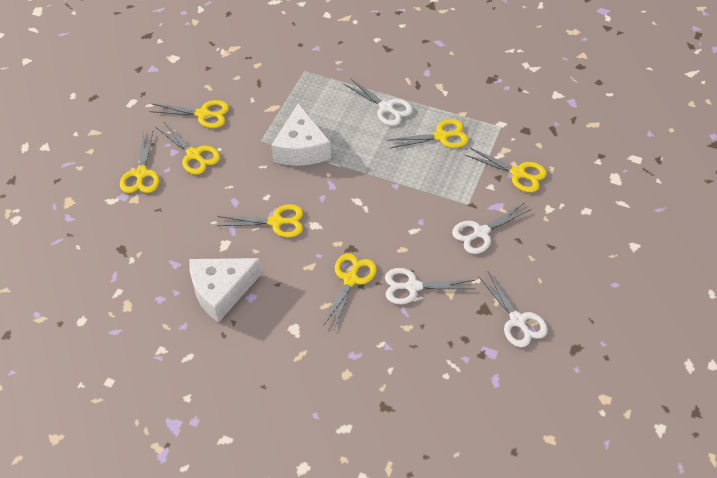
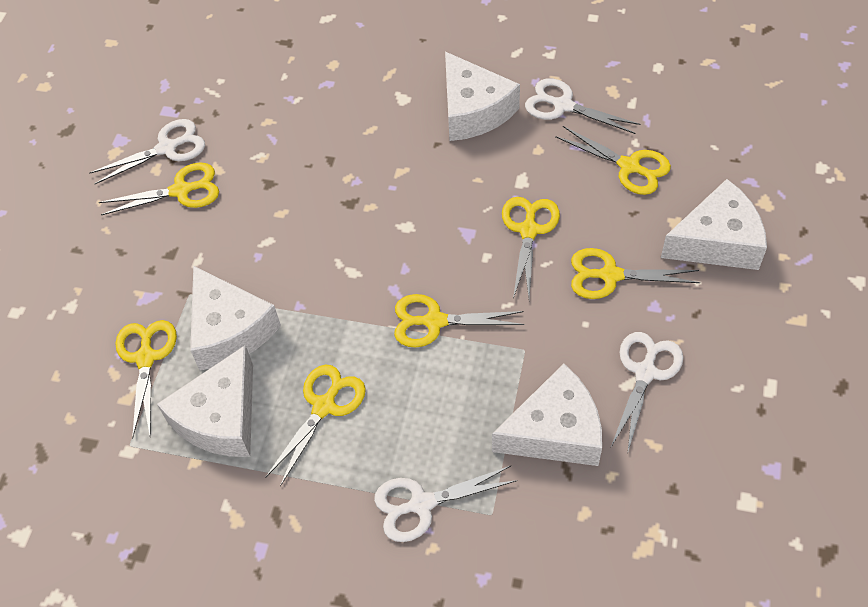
white cheese: 2 -> 5

